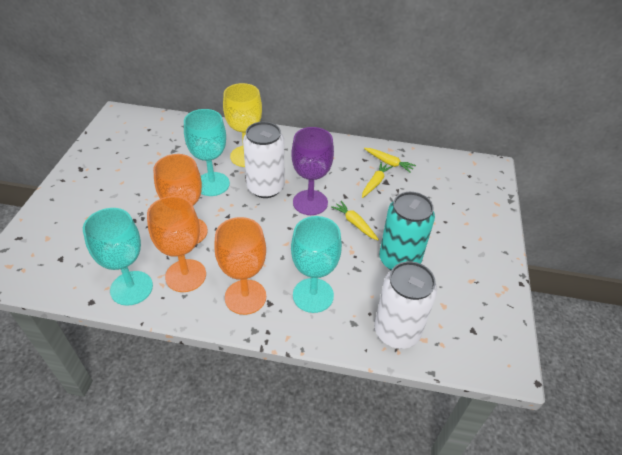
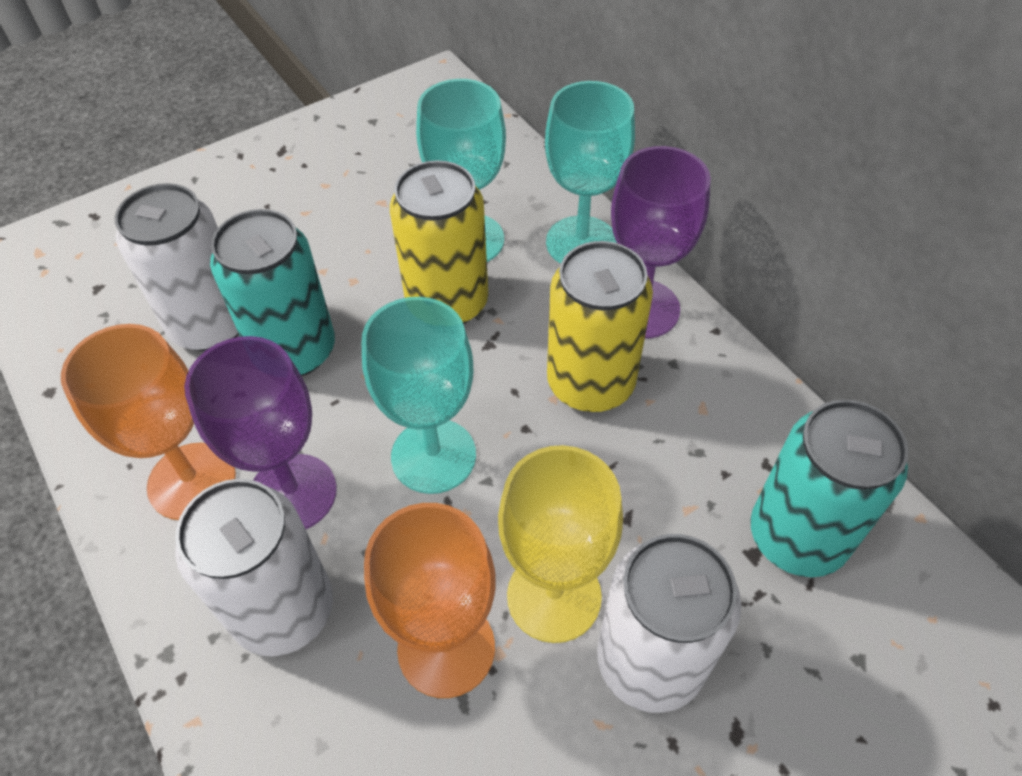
orange goblet: 3 -> 2
purple goblet: 1 -> 2
turquoise can: 1 -> 2
white can: 2 -> 3
yellow can: 0 -> 2
yellow carrot: 3 -> 0

